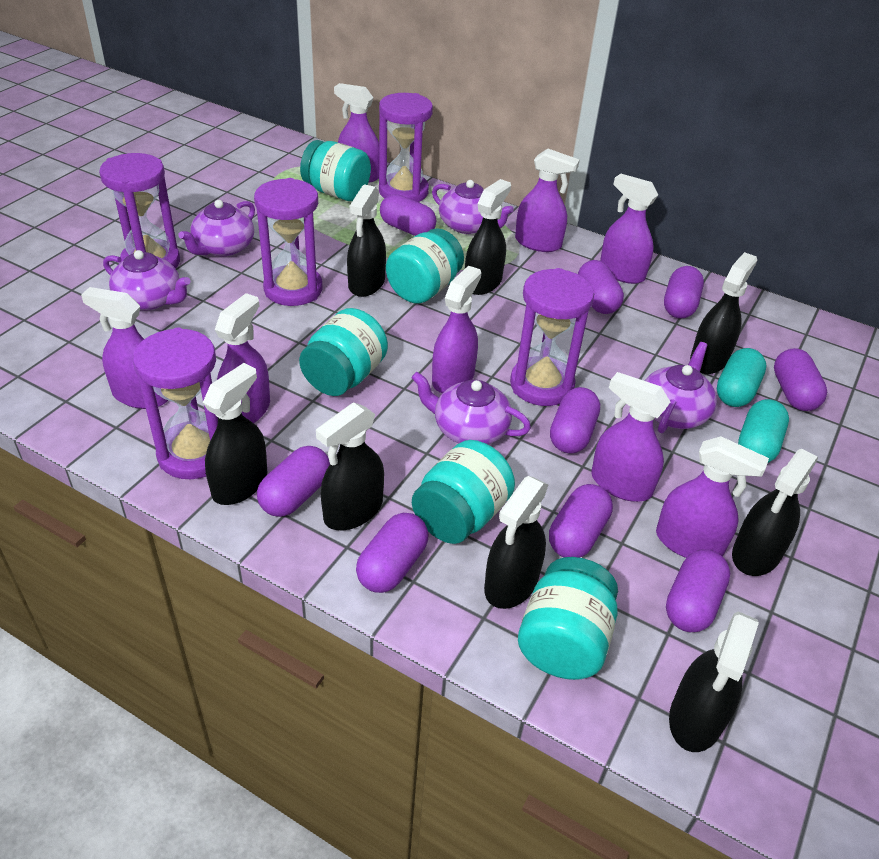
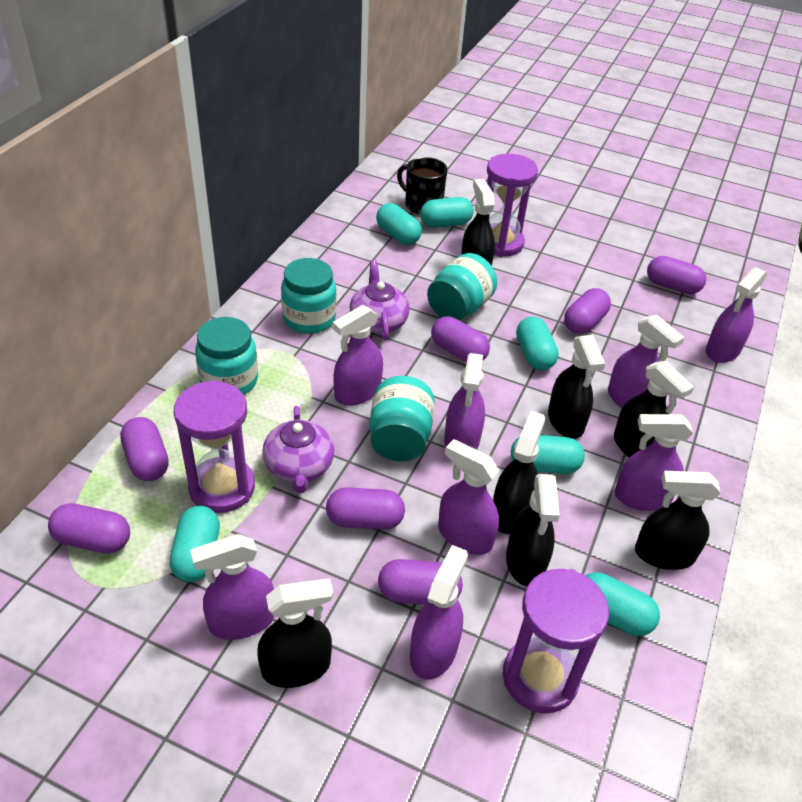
black mug: 0 -> 1
black spray bottle: 8 -> 7
purple capsule: 9 -> 7
purple hourglass: 5 -> 3
purple teapot: 5 -> 2
turquoise capsule: 2 -> 6
turquoise jar: 5 -> 4

